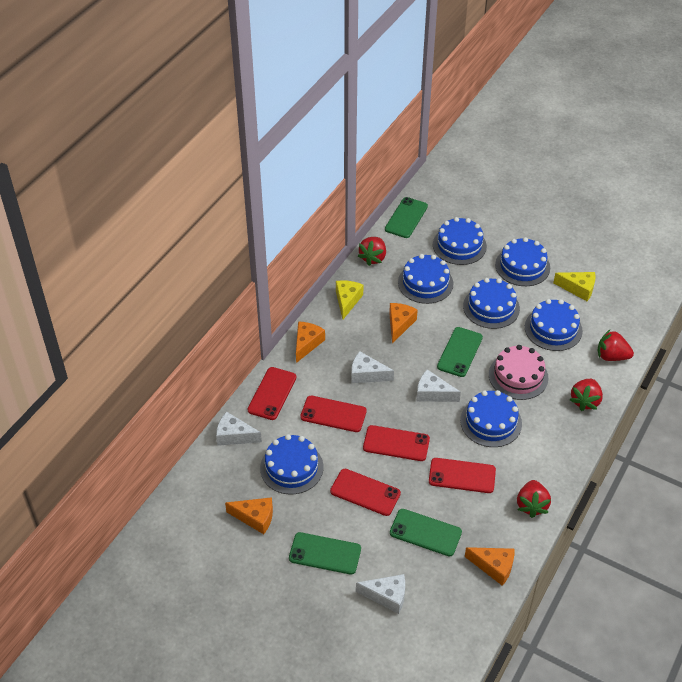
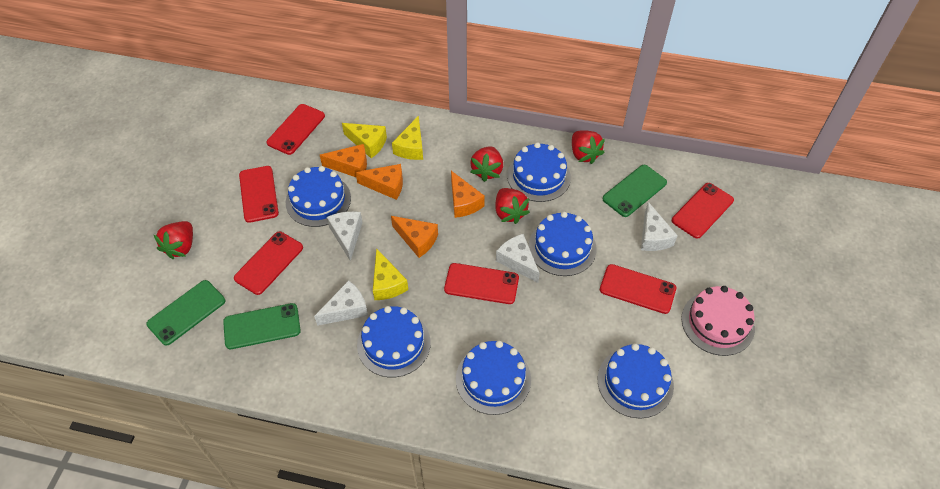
blue cake: 7 -> 6
green phone: 4 -> 3
red phone: 5 -> 6
yellow cheese: 2 -> 3

